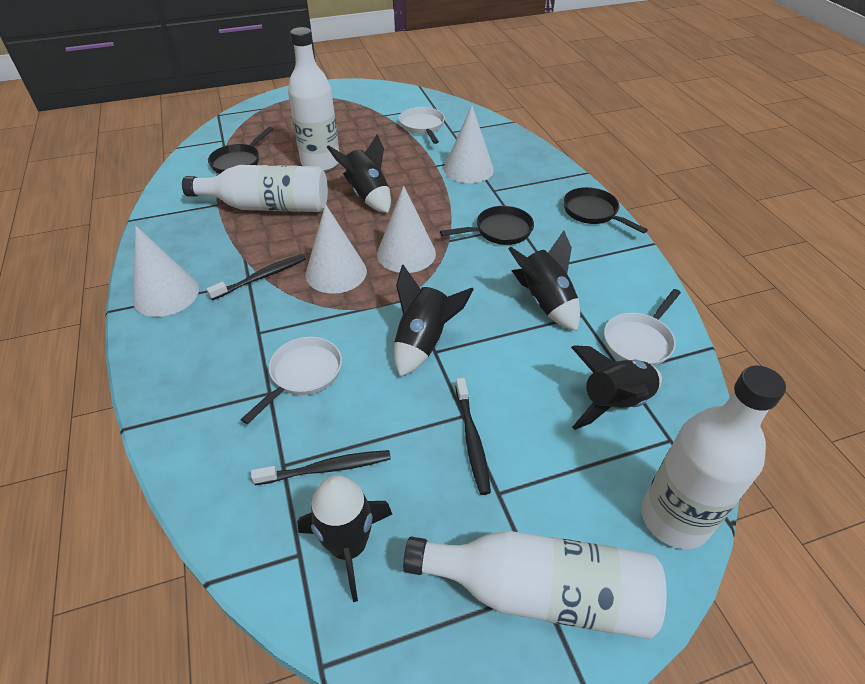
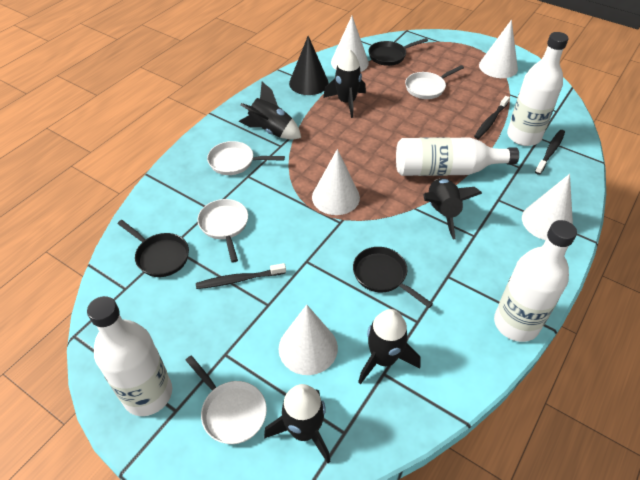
black cone: 0 -> 1
white cone: 4 -> 5
white pan: 3 -> 4

